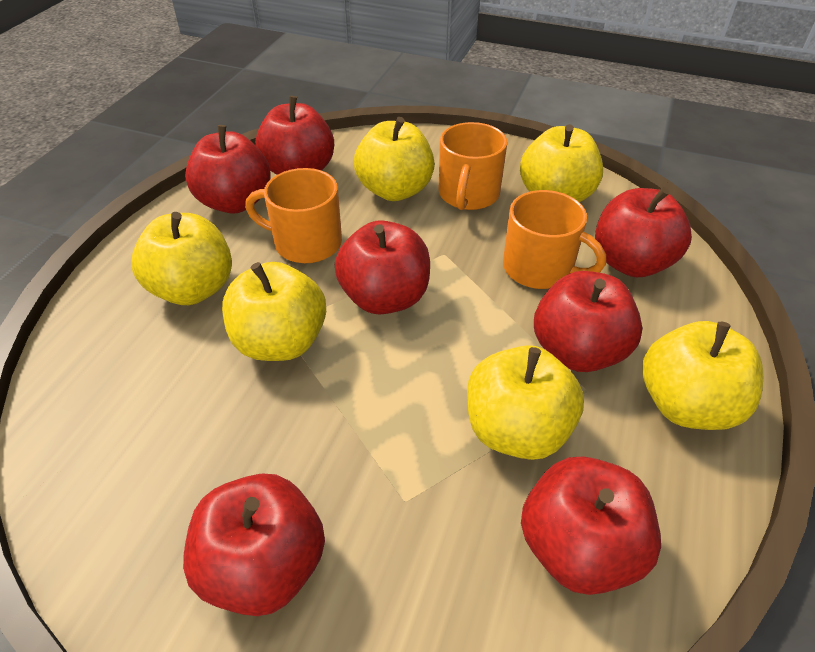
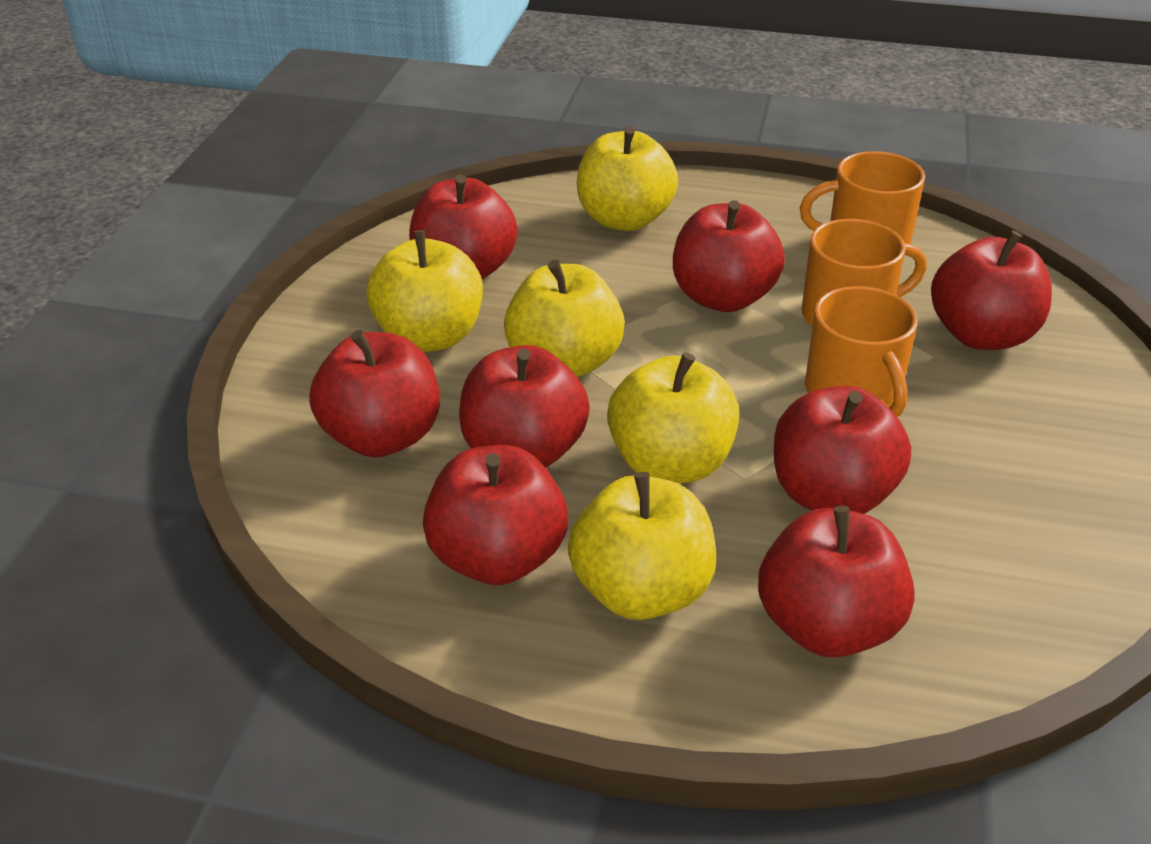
red apple: 7 -> 8
yellow apple: 6 -> 5

